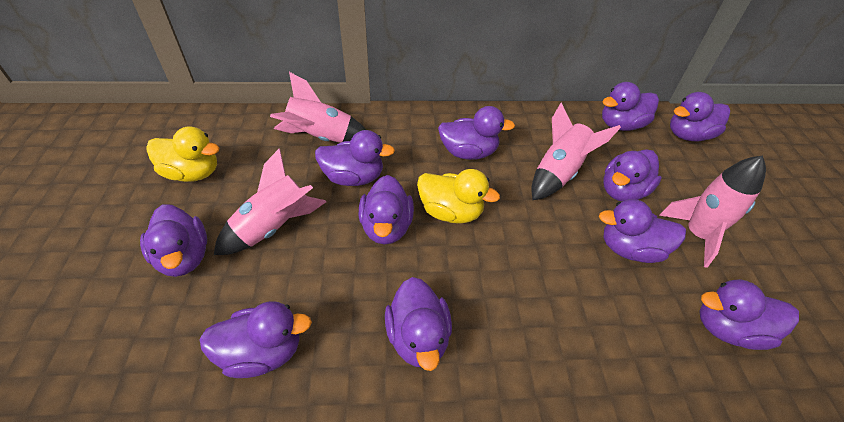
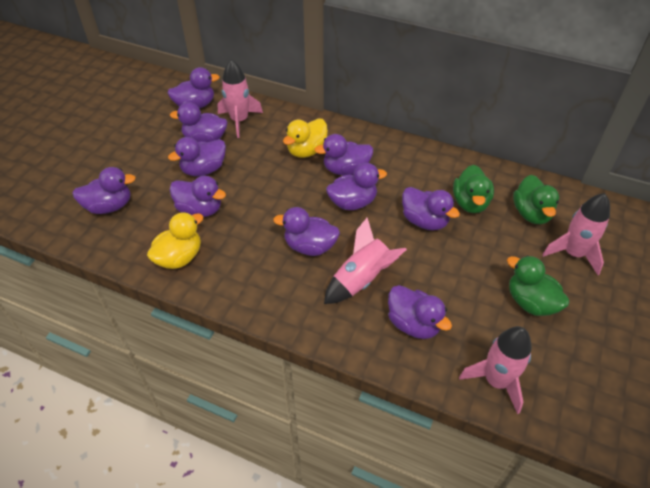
green duck: 0 -> 3
purple duck: 11 -> 10

